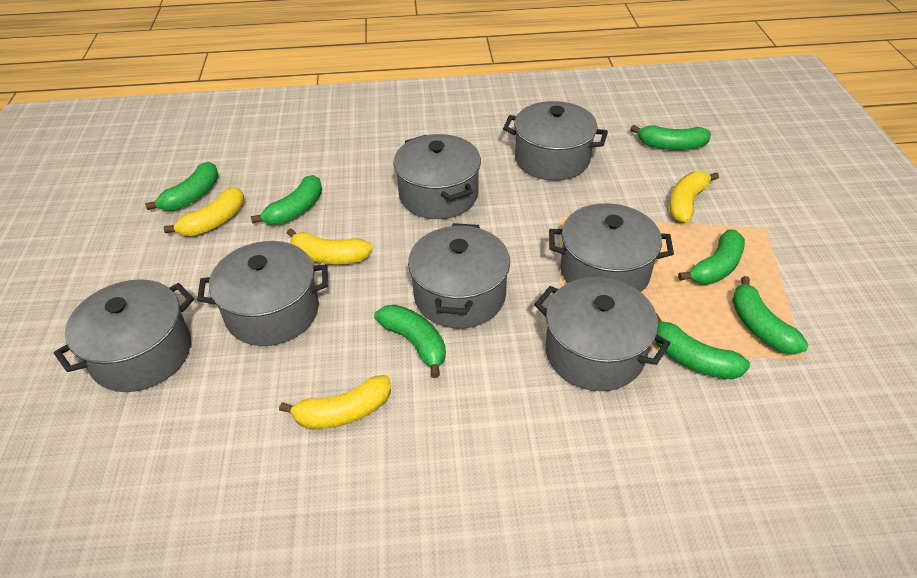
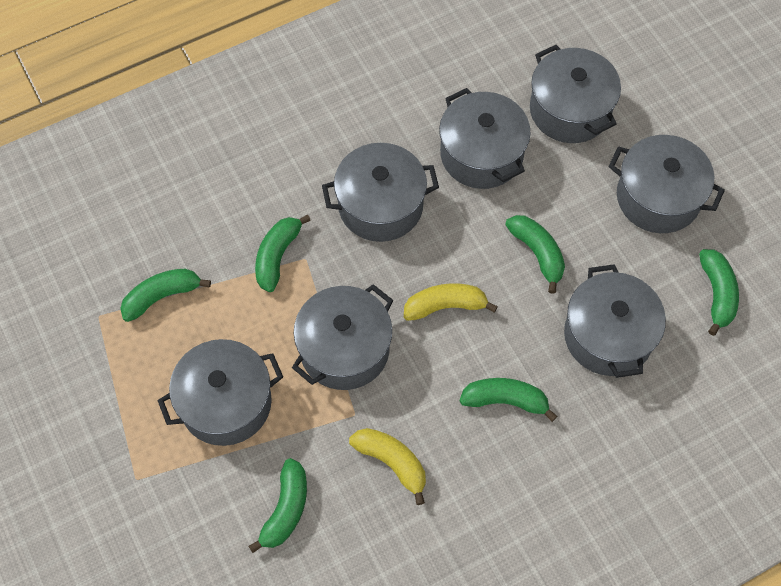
green banana: 7 -> 6
yellow banana: 4 -> 2

